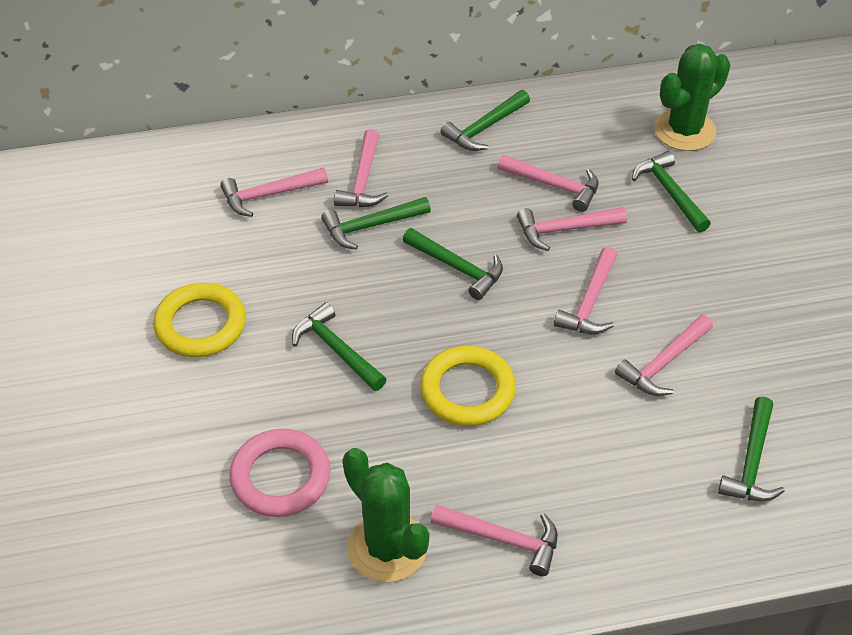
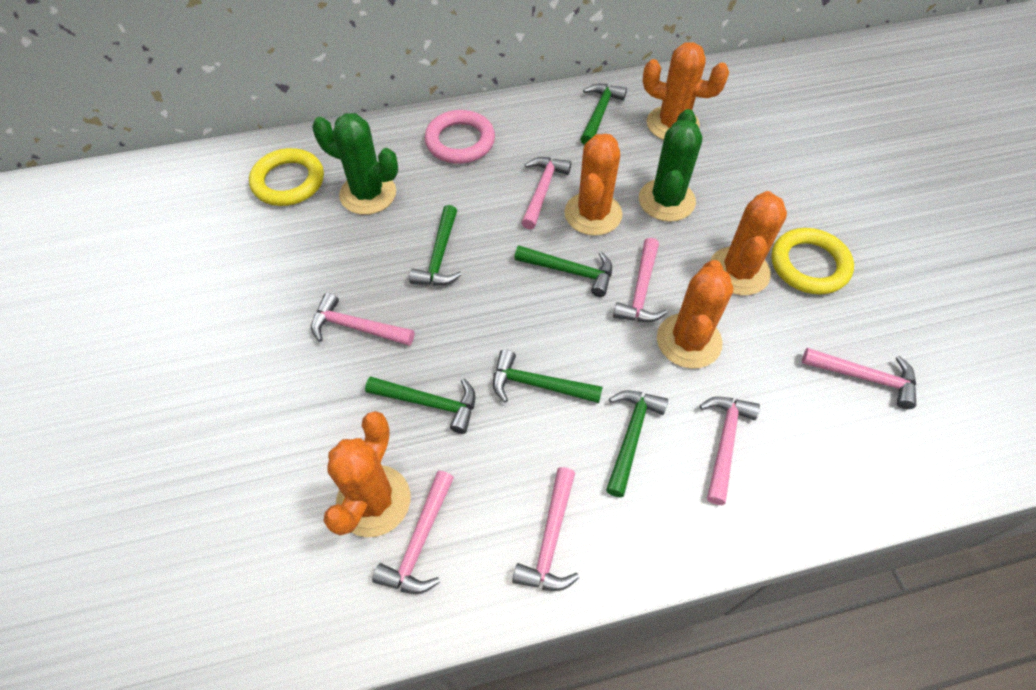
orange cactus: 0 -> 5

